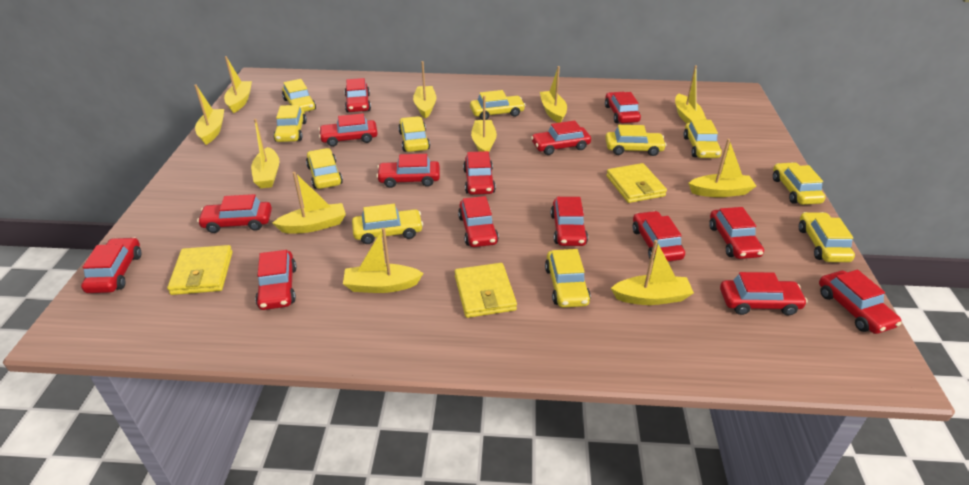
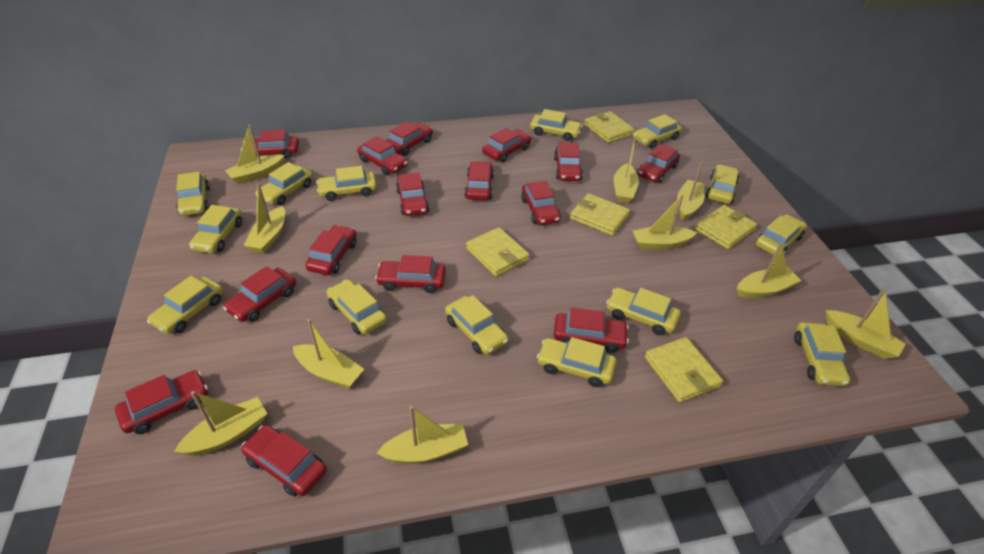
yellow boat: 11 -> 10
yellow car: 11 -> 14
yellow wallet: 3 -> 5

